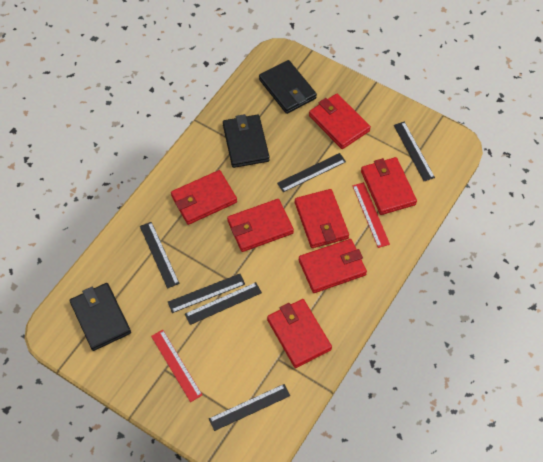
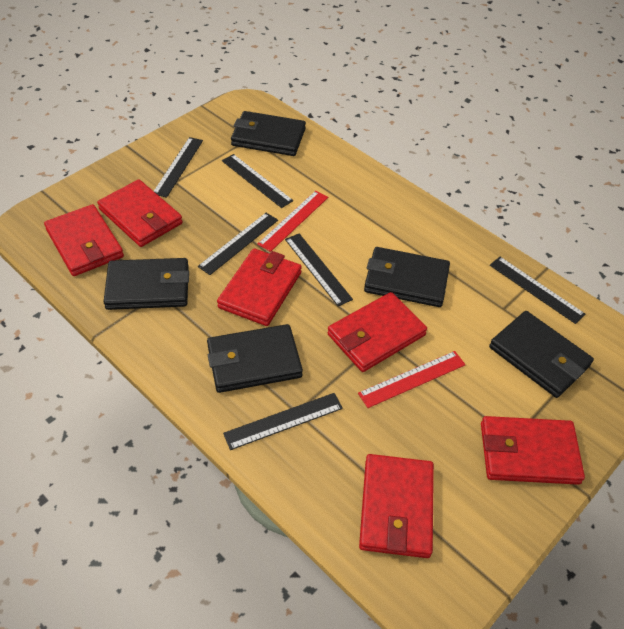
black wallet: 3 -> 5
red wallet: 7 -> 6

